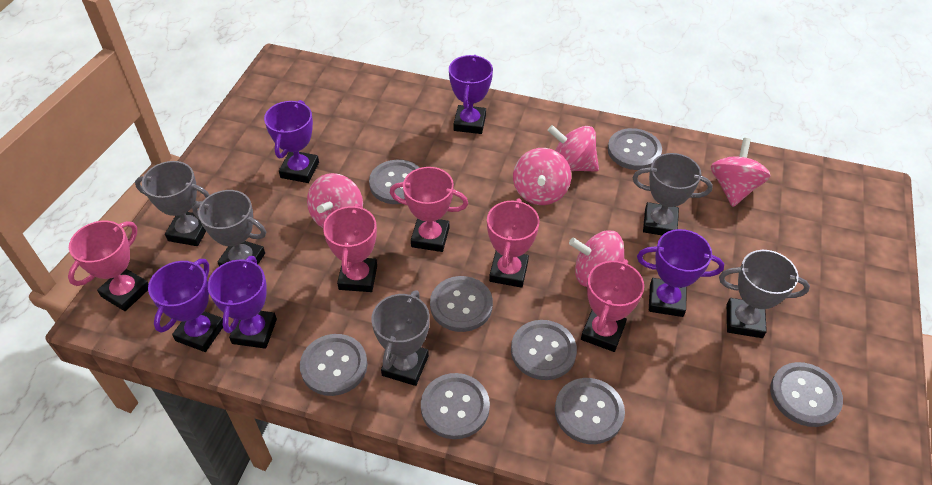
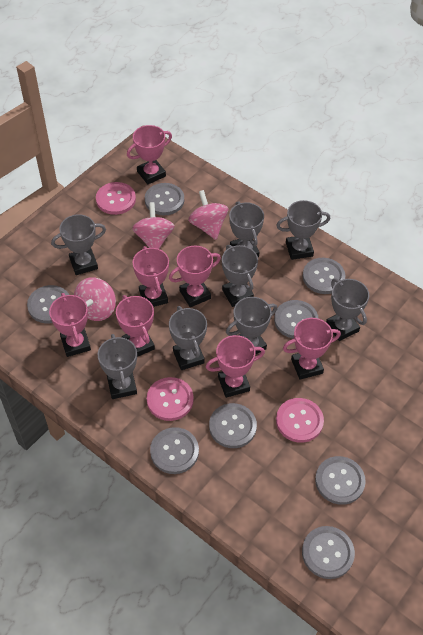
grey trophy: 5 -> 8
pink button: 0 -> 3
pink spinning top: 5 -> 3
pink trophy: 5 -> 7
purple trophy: 5 -> 0

